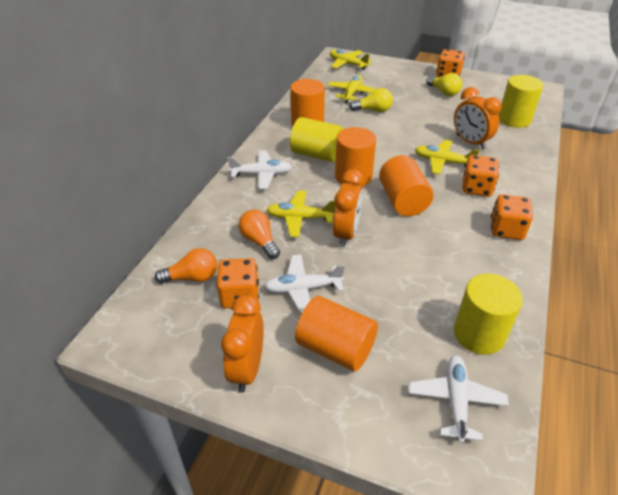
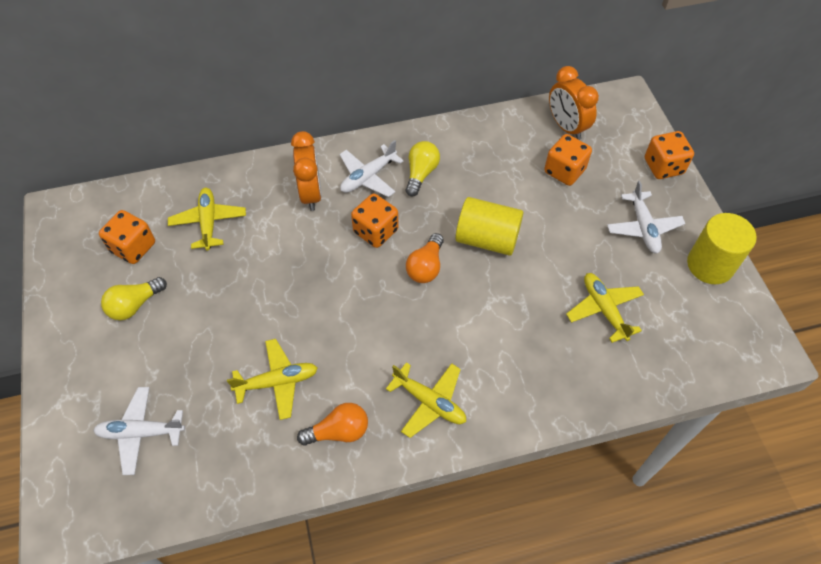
orange clock: 3 -> 2
orange cylinder: 4 -> 0
yellow cylinder: 3 -> 2

